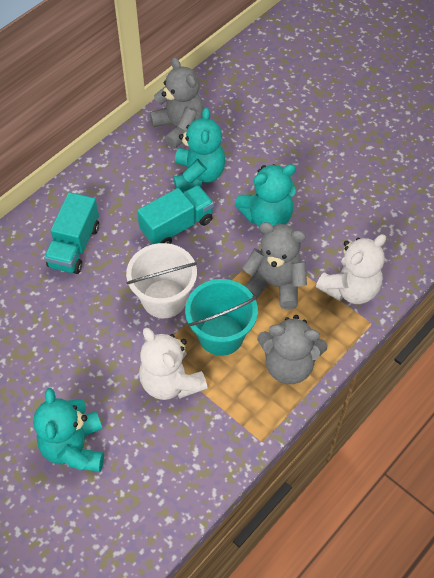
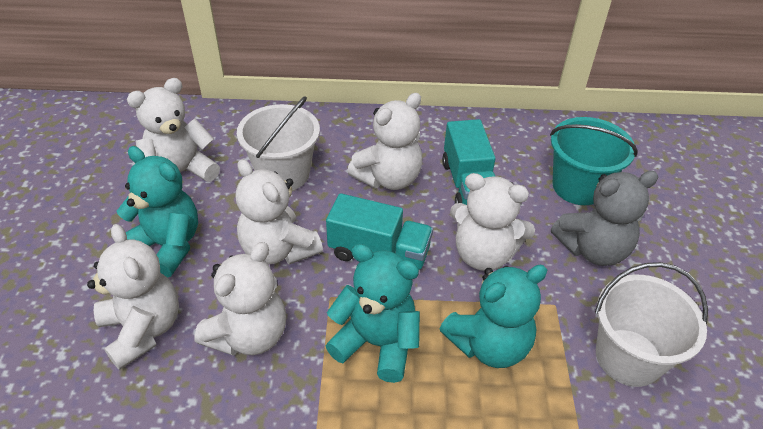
grey teddy bear: 3 -> 1
white bucket: 1 -> 2
white teddy bear: 2 -> 6

